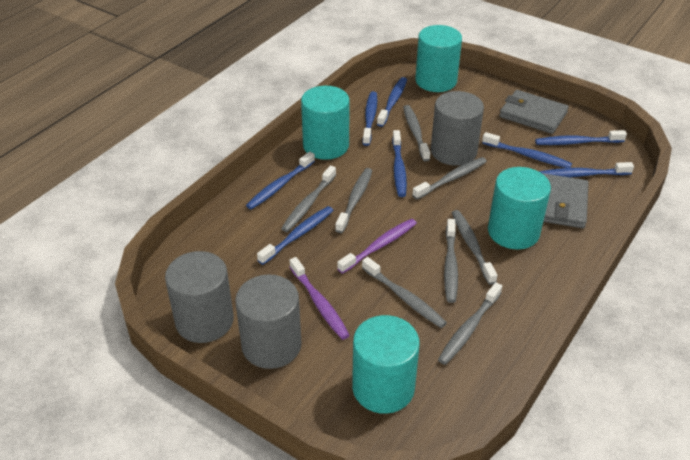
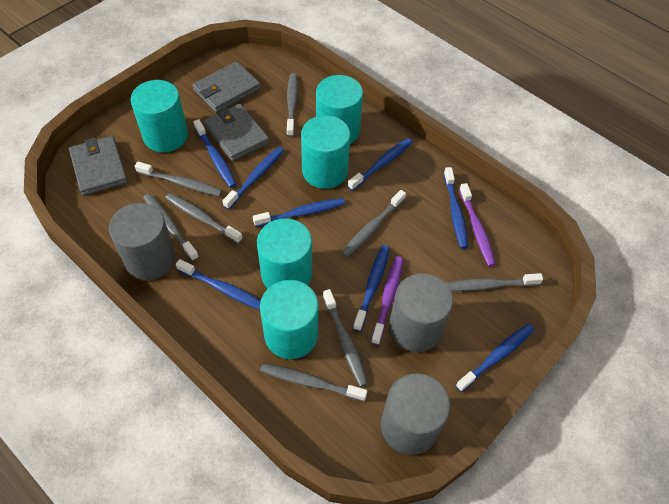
grey wallet: 2 -> 3
turquoise cylinder: 4 -> 5

